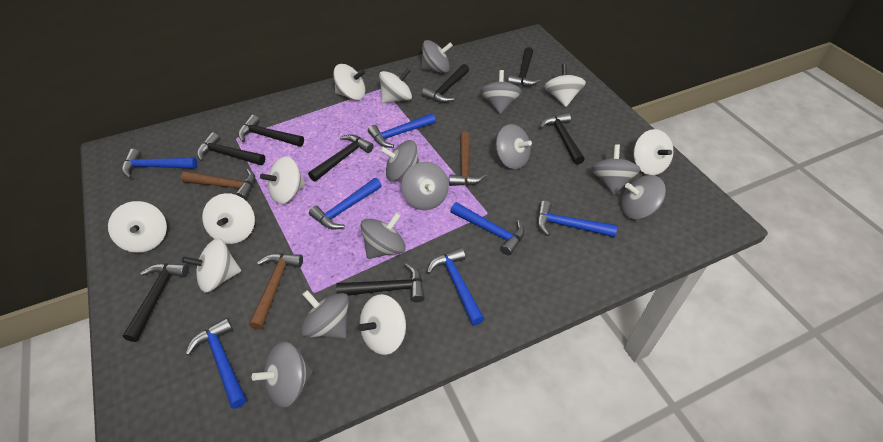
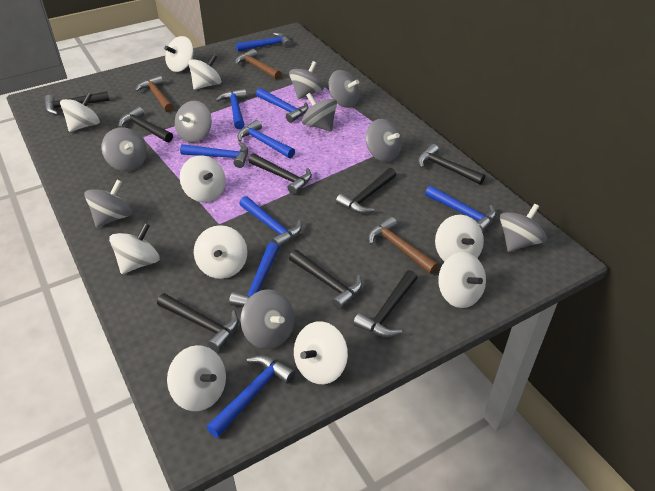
blue hammer: 7 -> 9
grey spinning top: 10 -> 9
white spinning top: 9 -> 10

